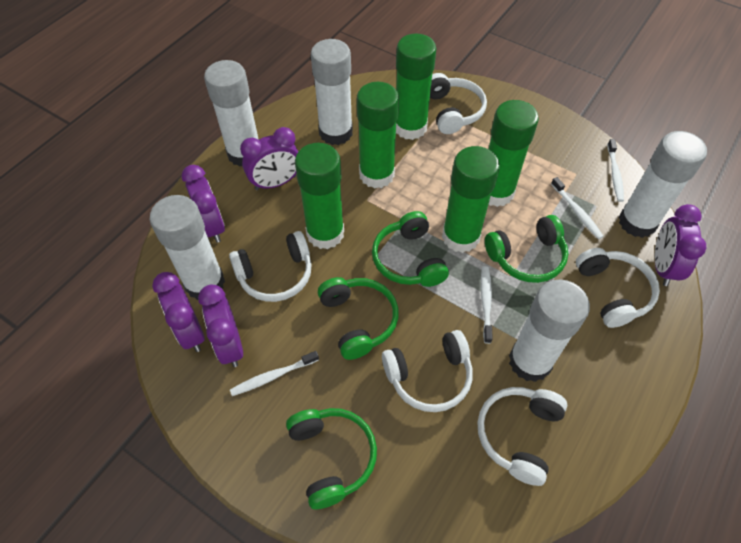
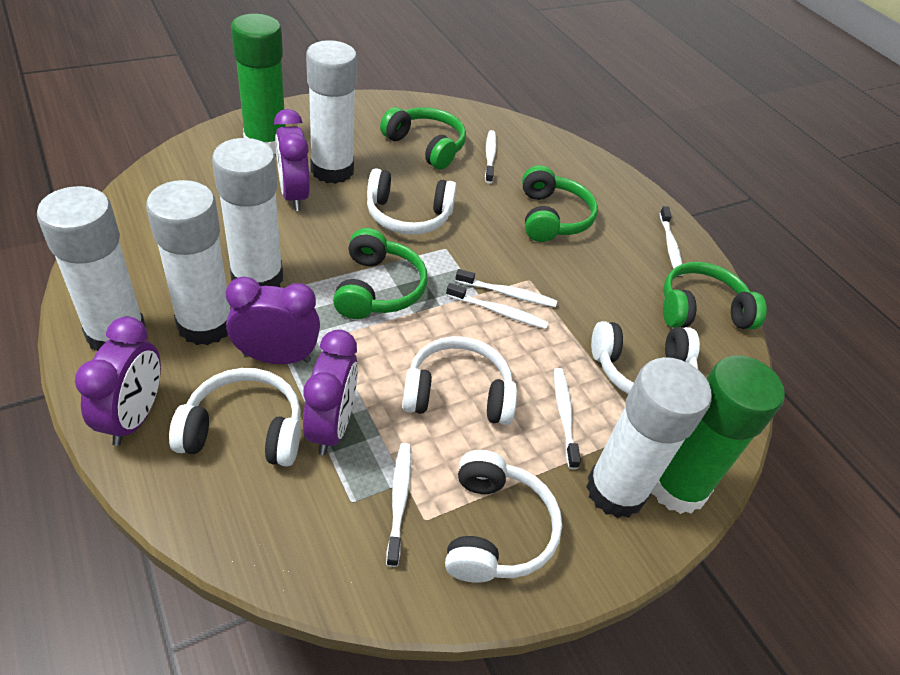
green glue stick: 5 -> 2
purple clock: 5 -> 4
white toothbrush: 4 -> 6

